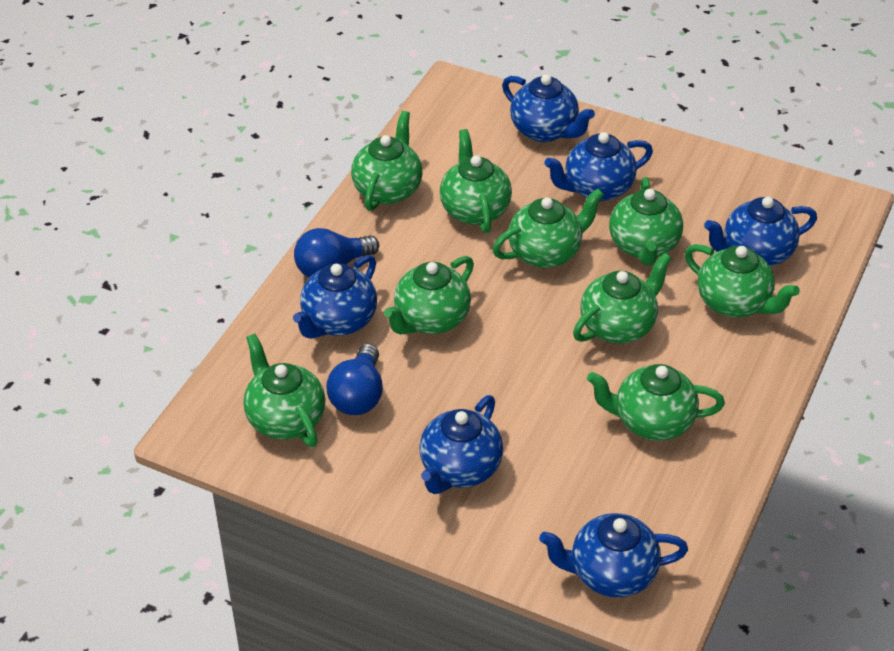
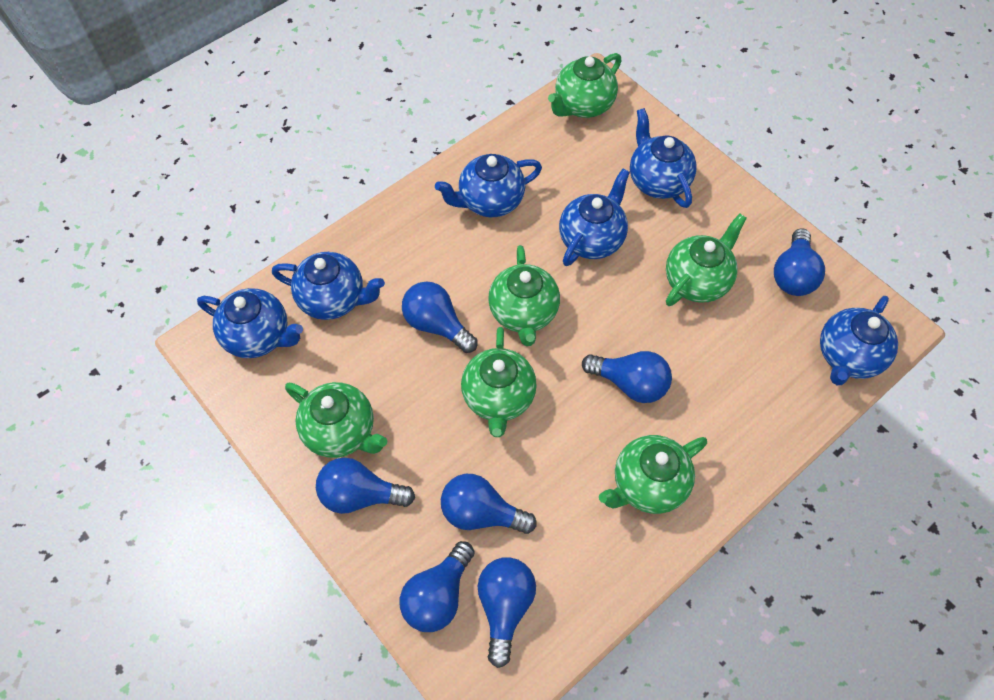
blue light bulb: 2 -> 7
green teapot: 9 -> 6

